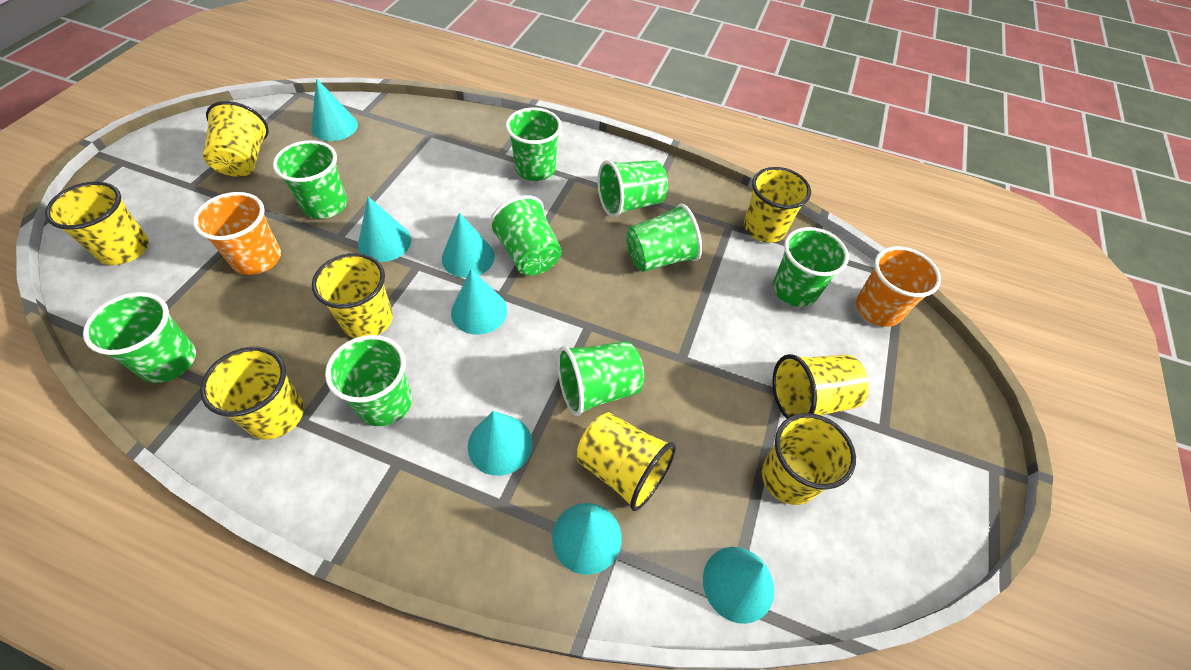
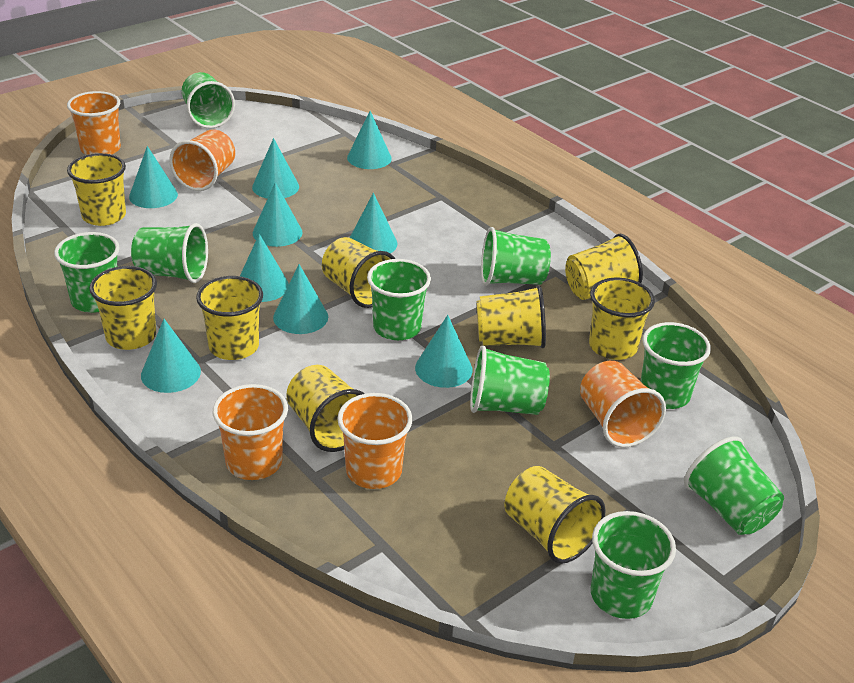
orange cup: 2 -> 5
turquoise cone: 7 -> 9
yellow cup: 8 -> 9

